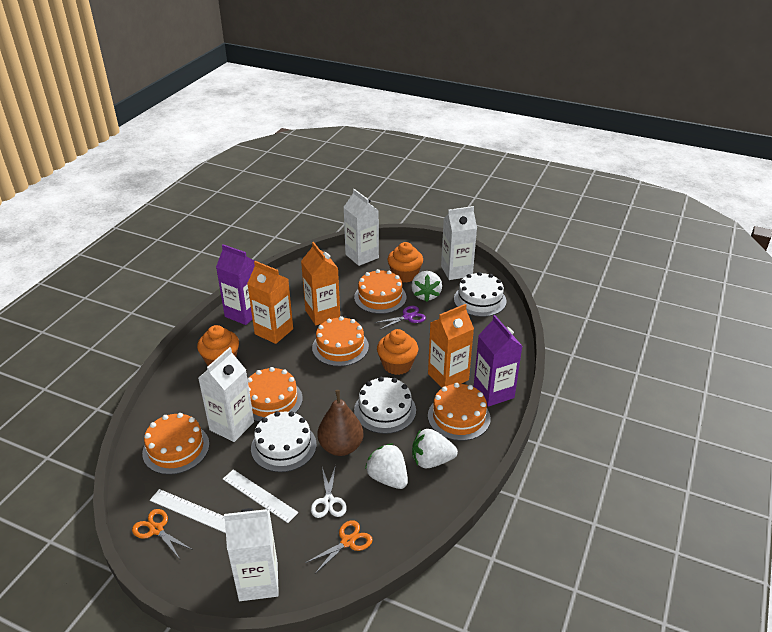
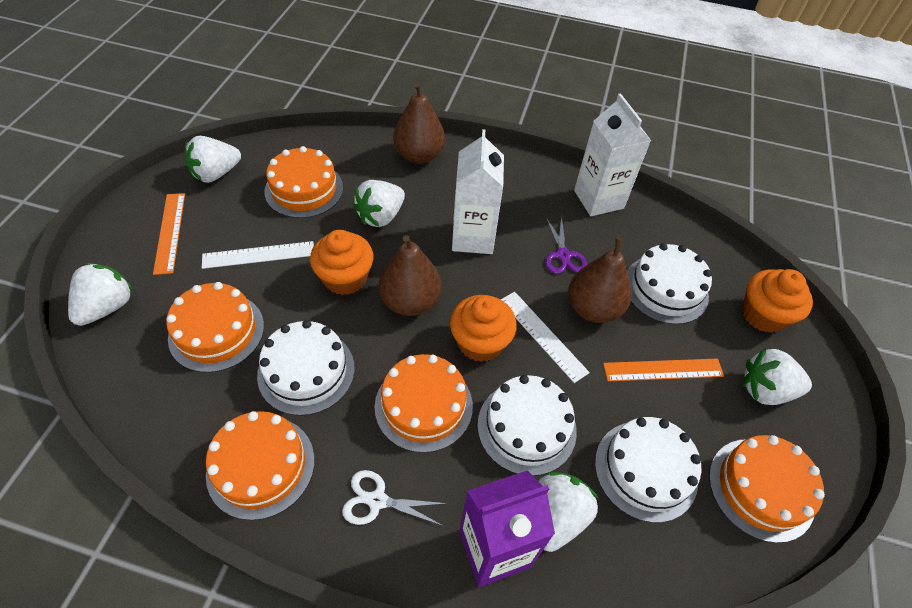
brown pear: 1 -> 3
orange carton: 3 -> 0
orange ruler: 0 -> 2
orange scissors: 2 -> 0
purple carton: 2 -> 1
white cake: 3 -> 4
white carton: 4 -> 2
white strawberry: 3 -> 5

